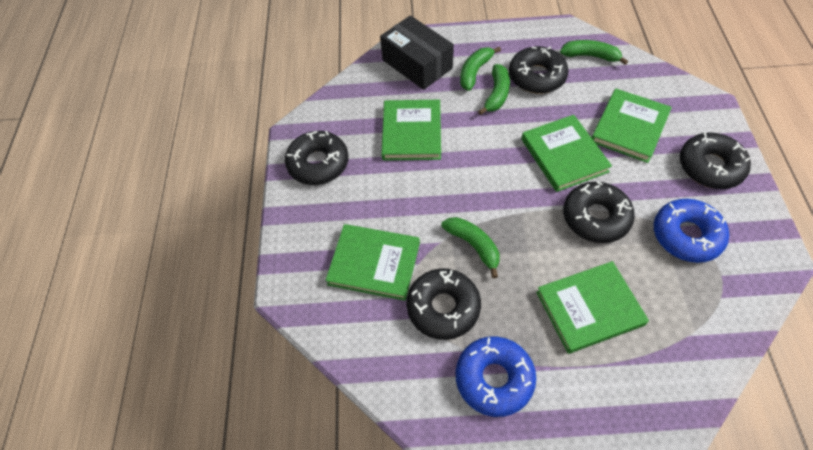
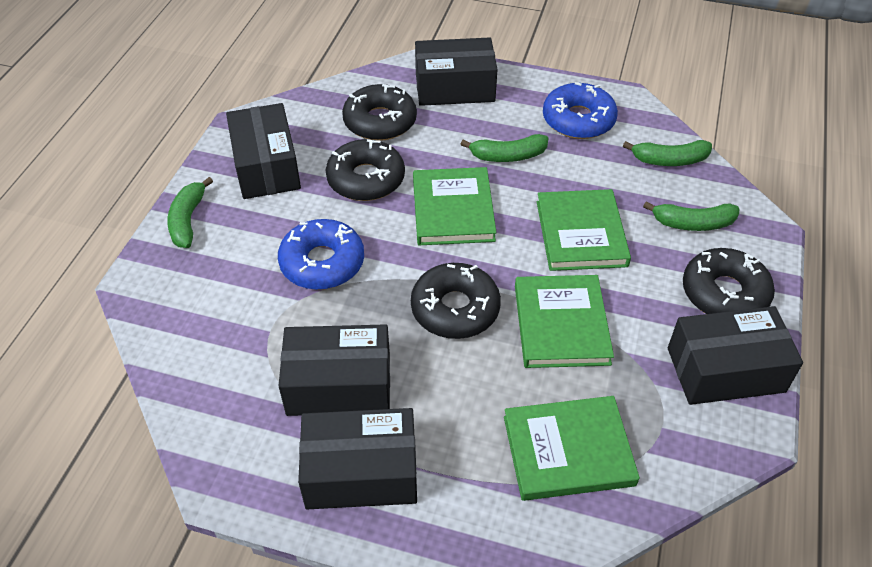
black box: 1 -> 5
black donut: 5 -> 4
green book: 5 -> 4

